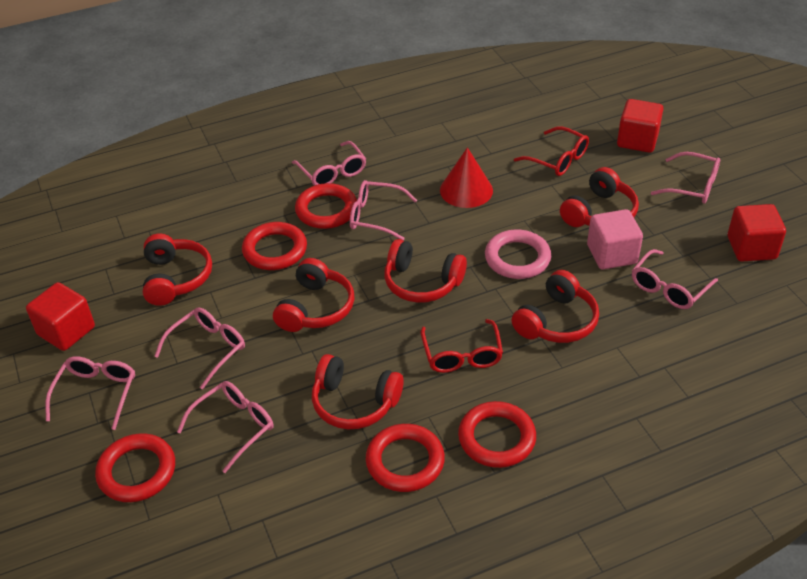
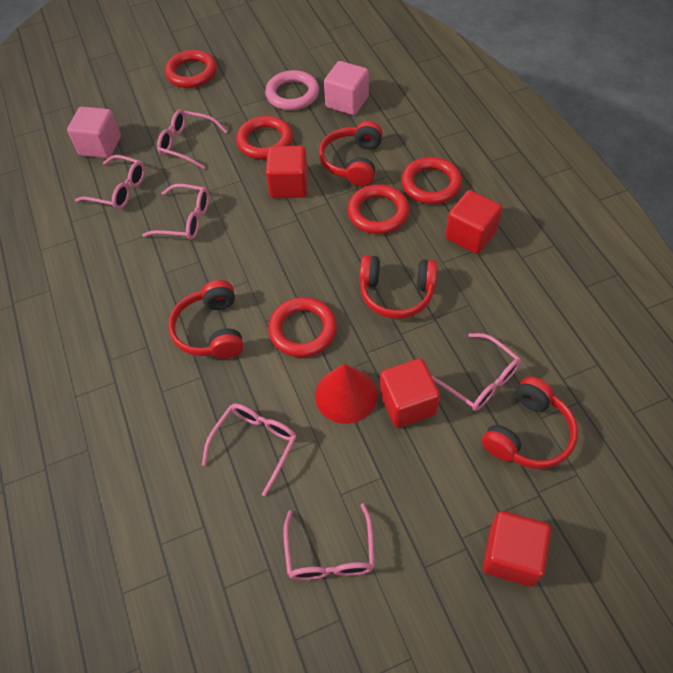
pink cube: 1 -> 2
pink glasses: 7 -> 6
red cube: 3 -> 4
red glasses: 2 -> 0
red headphones: 6 -> 4

